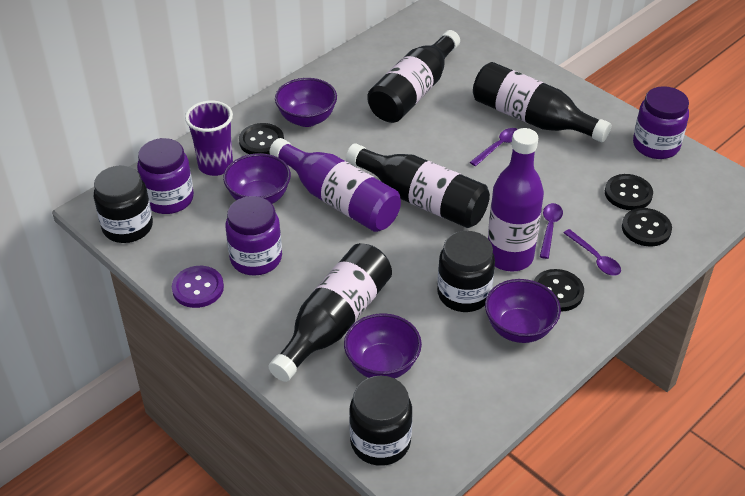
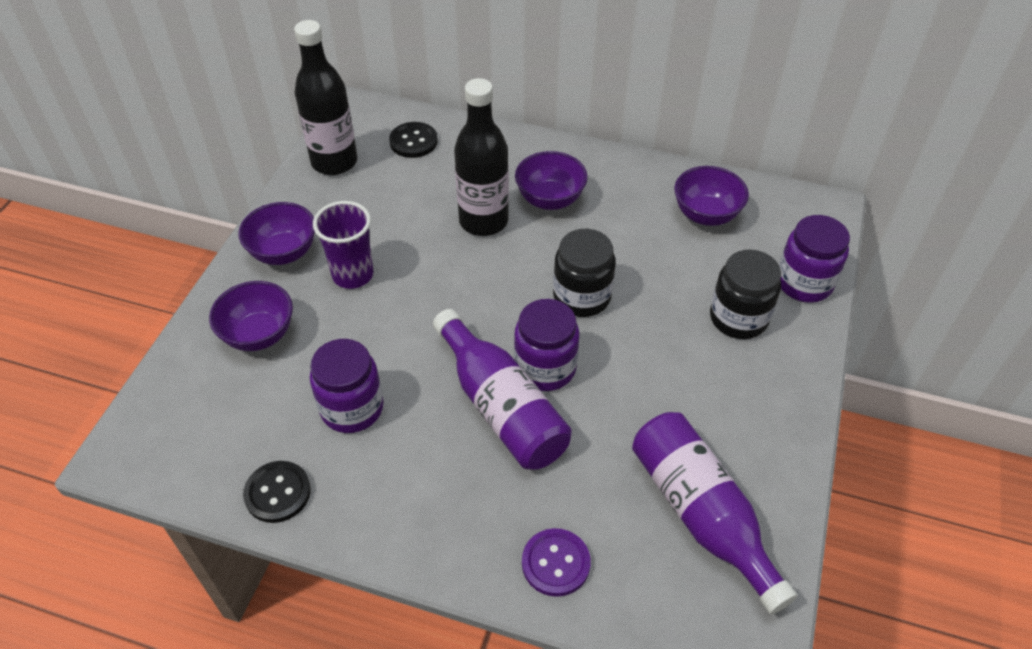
black bottle: 4 -> 2
black button: 4 -> 2
black jar: 3 -> 2
purple spoon: 3 -> 0

